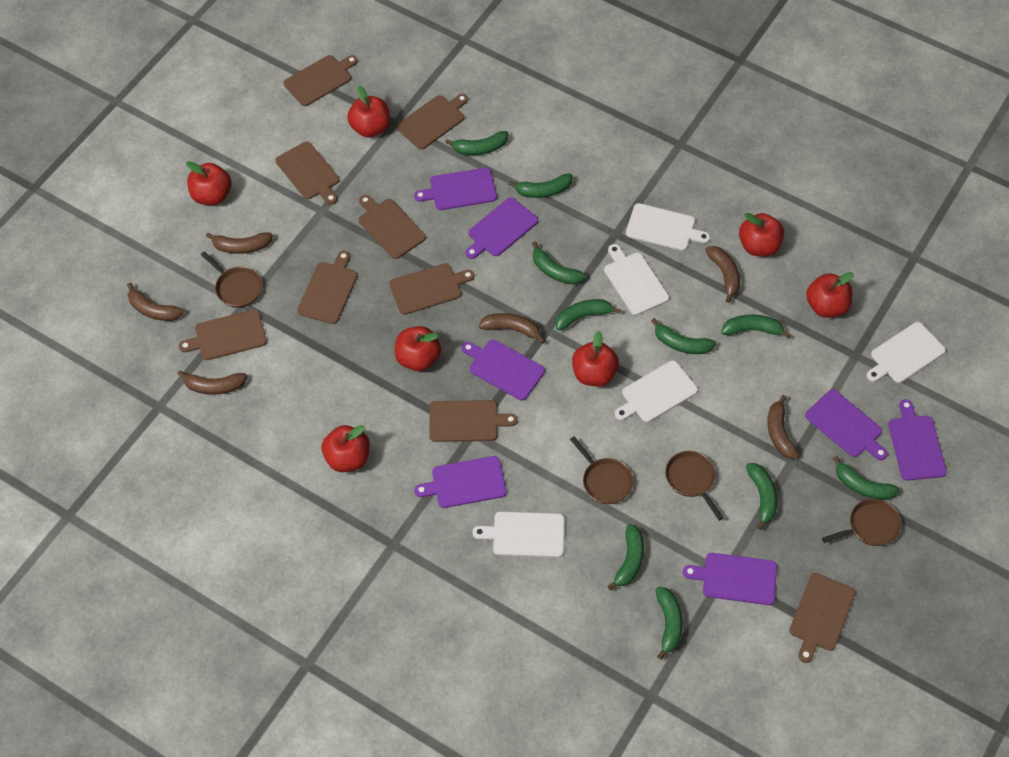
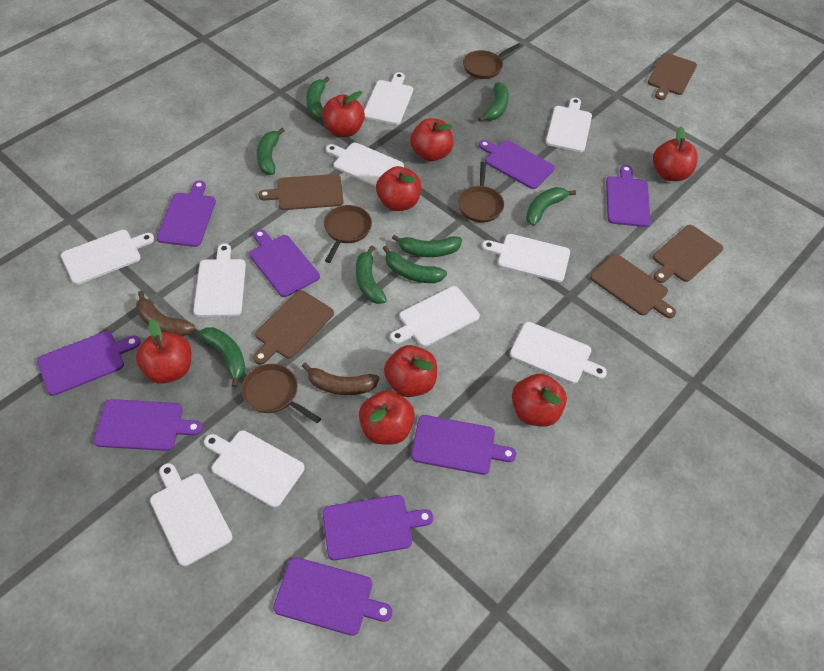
brown banana: 6 -> 2
brown cutting board: 9 -> 5
green banana: 10 -> 8
purple cutting board: 7 -> 9
red apple: 7 -> 8
white cutting board: 5 -> 10

